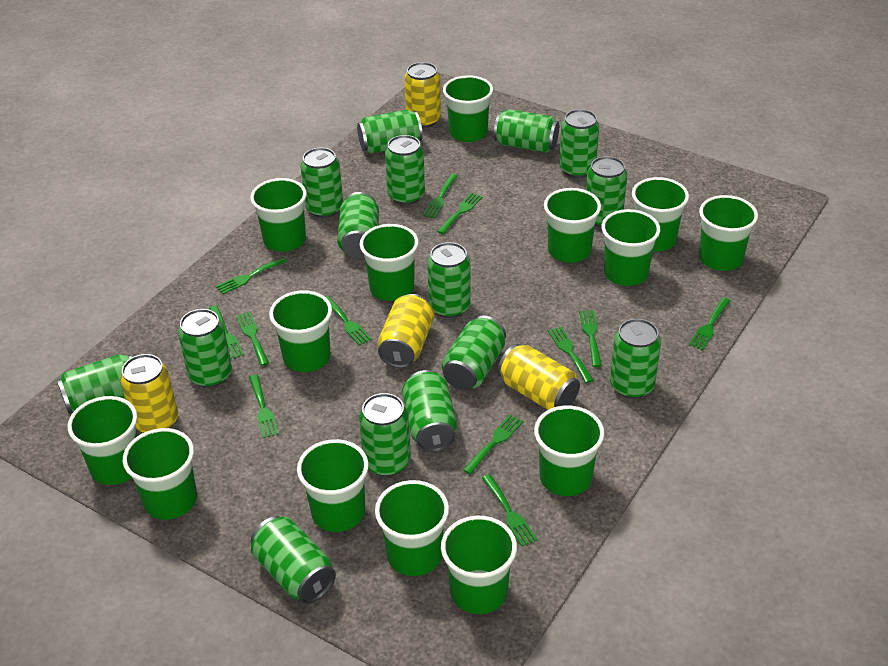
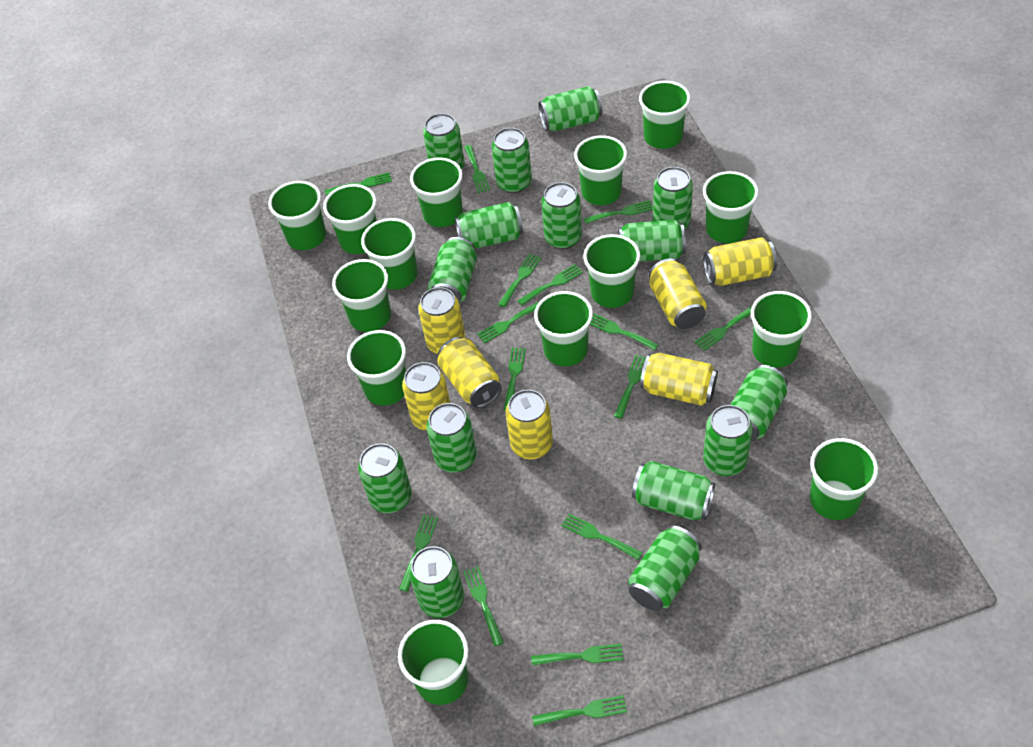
green fork: 12 -> 15
yellow can: 4 -> 7

